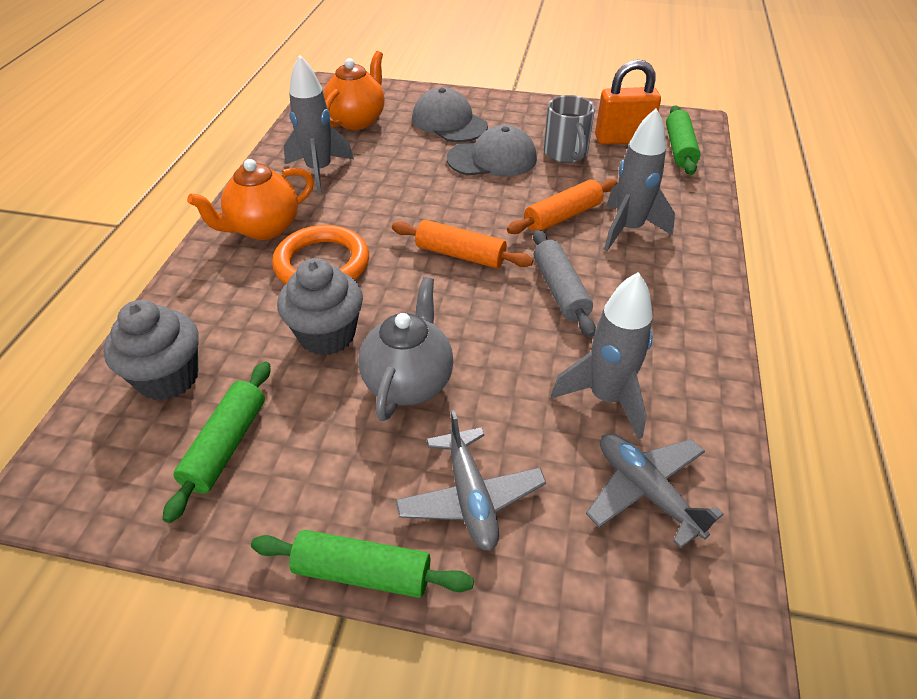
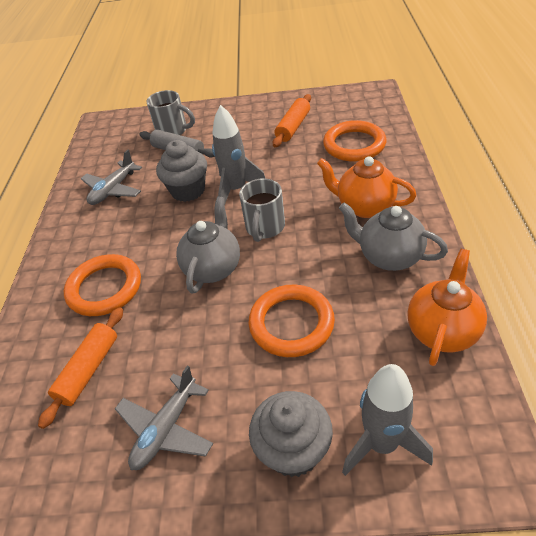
green rolling pin: 3 -> 0
grey cap: 2 -> 0
grey mug: 1 -> 2
grey rocket: 3 -> 2
grey teapot: 1 -> 2
orange padlock: 1 -> 0
orange ring: 1 -> 3

